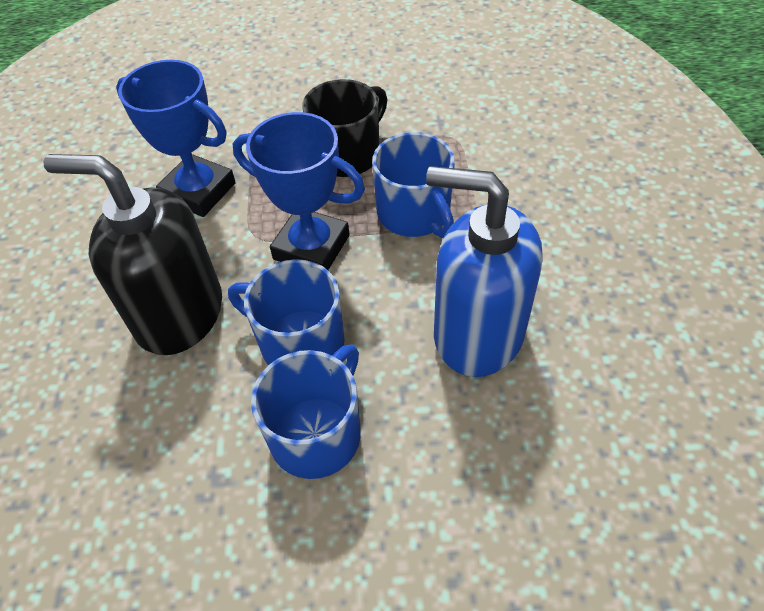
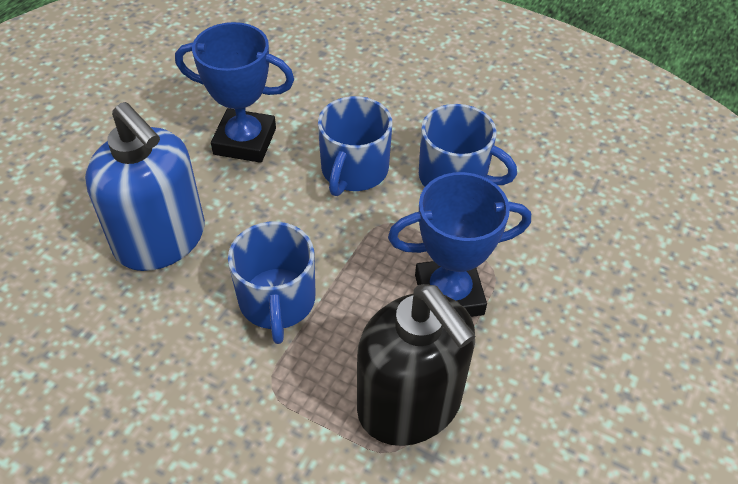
black mug: 1 -> 0

